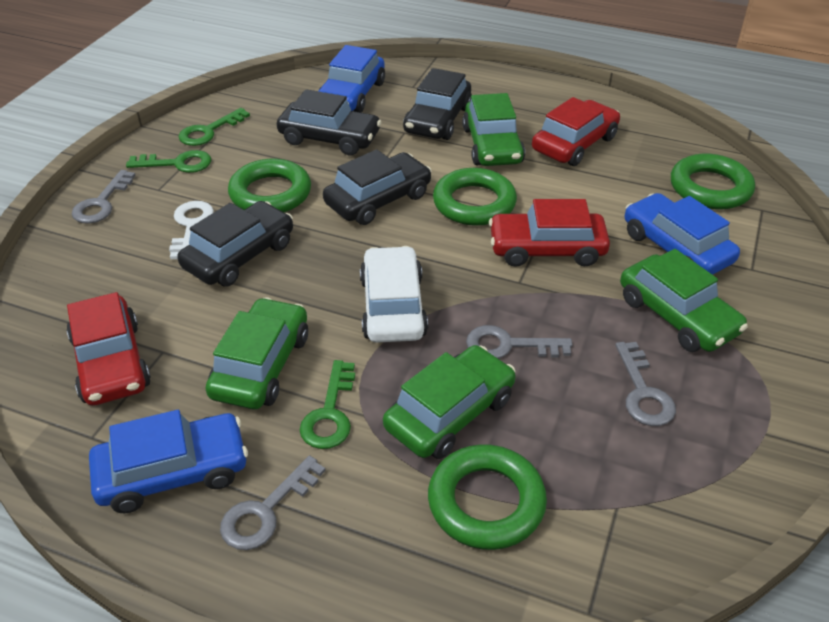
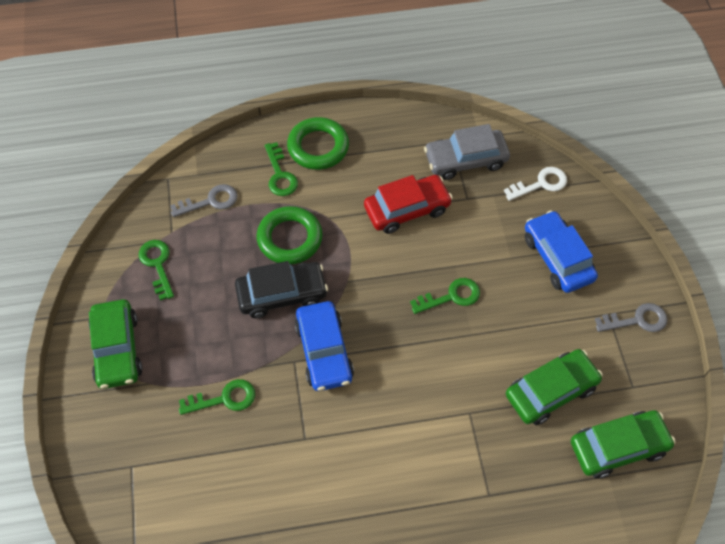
black car: 4 -> 1
blue car: 3 -> 2
green car: 4 -> 3
green key: 3 -> 4
green ring: 4 -> 2
grey car: 0 -> 1
grey key: 4 -> 2
red car: 3 -> 1
white car: 1 -> 0

